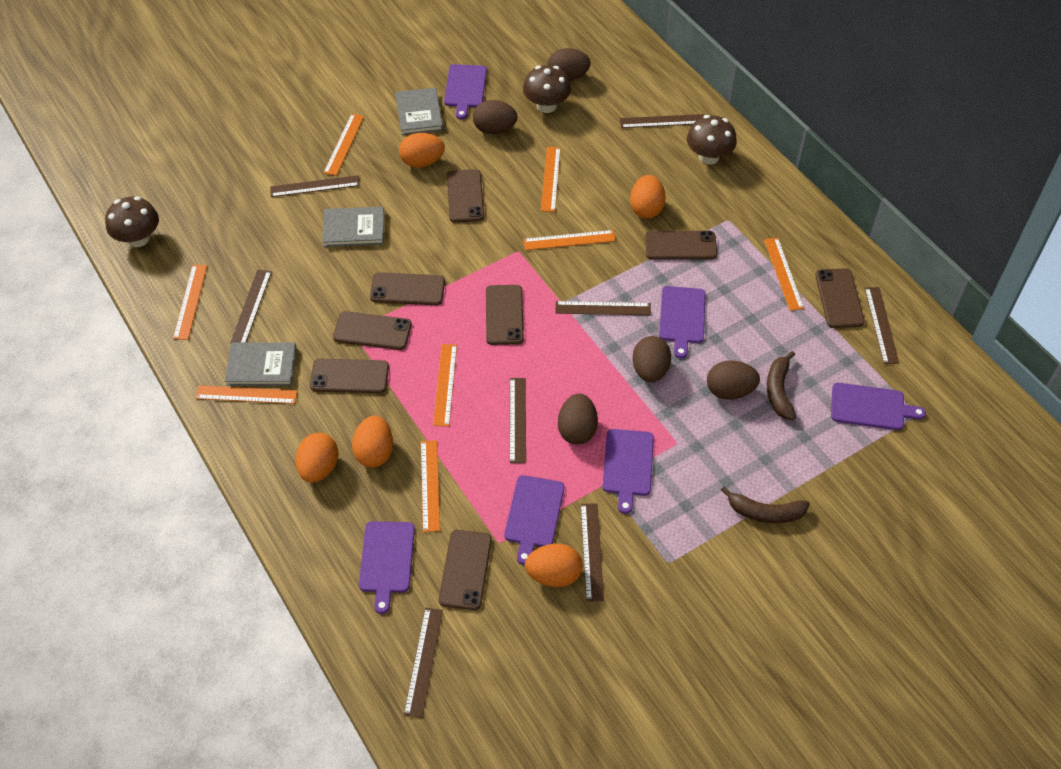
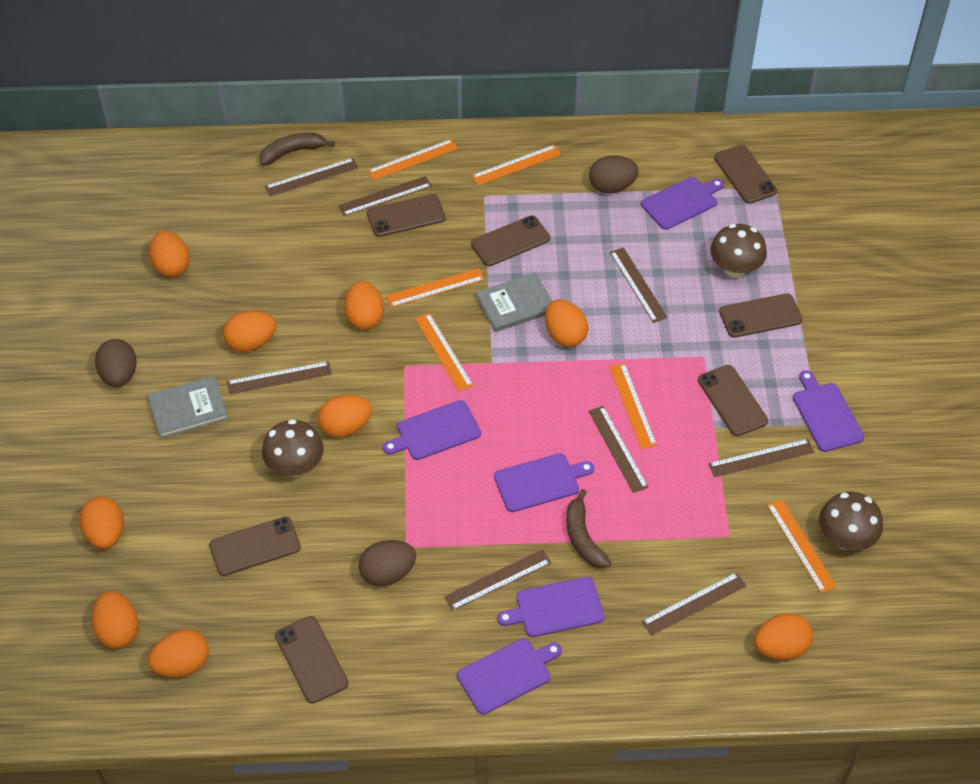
brown egg: 5 -> 3
brown phone: 8 -> 7
grey book: 3 -> 2
orange egg: 5 -> 9
orange ruler: 8 -> 6

